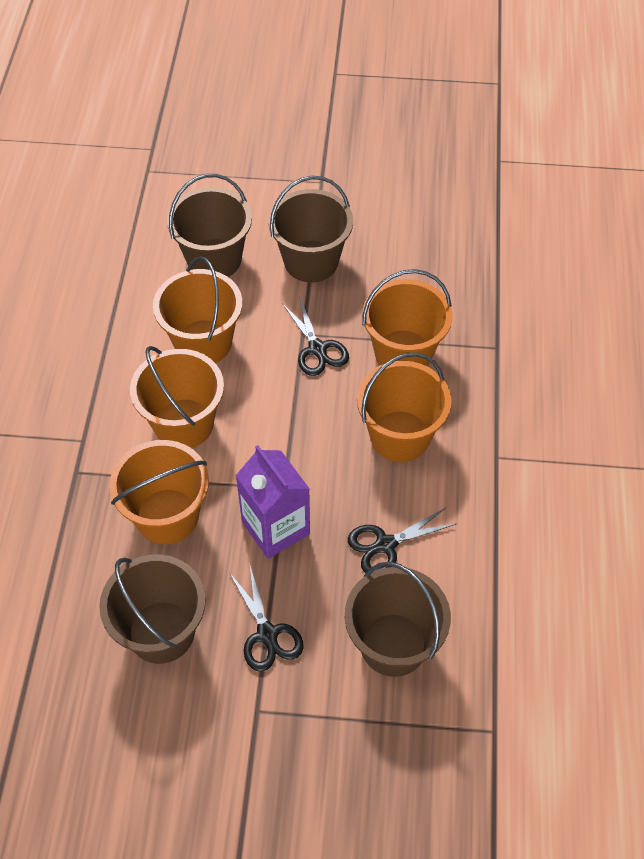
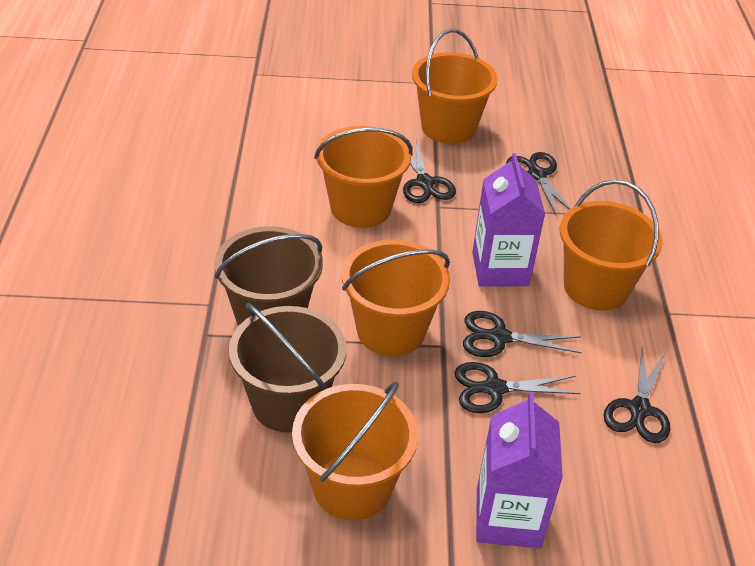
black scissors: 3 -> 5
brown bucket: 4 -> 2
purple carton: 1 -> 2

